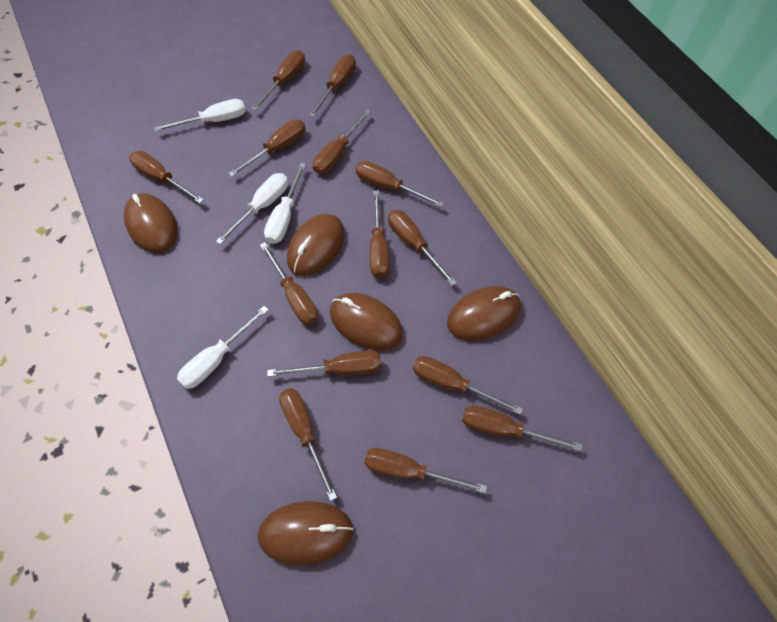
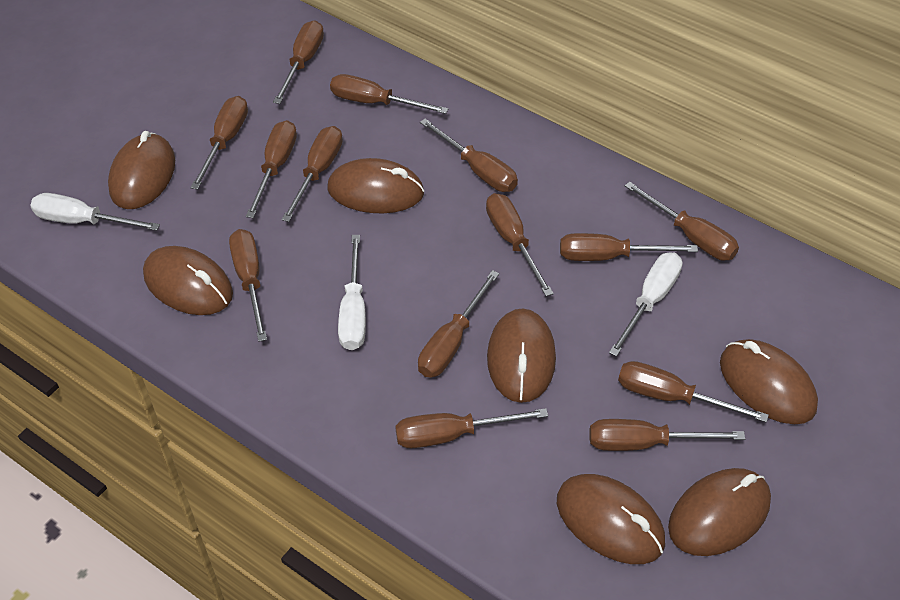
brown mouse: 5 -> 7
white screwdriver: 4 -> 3

